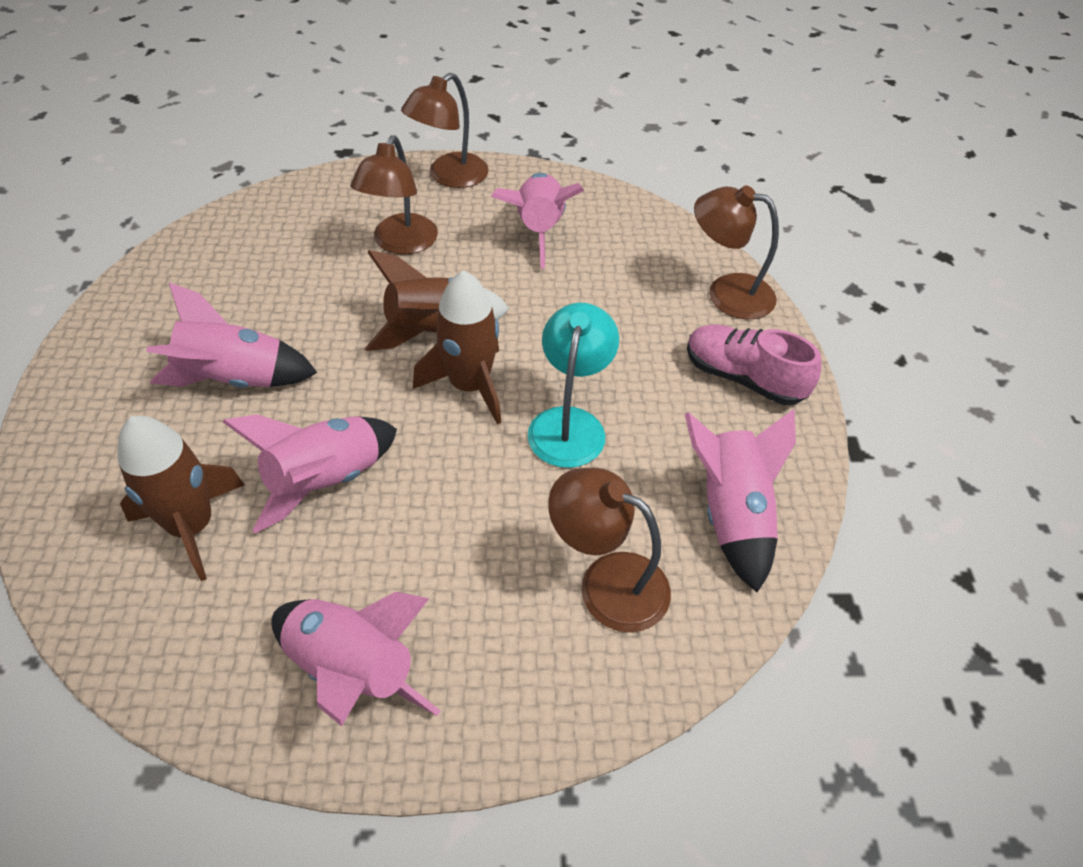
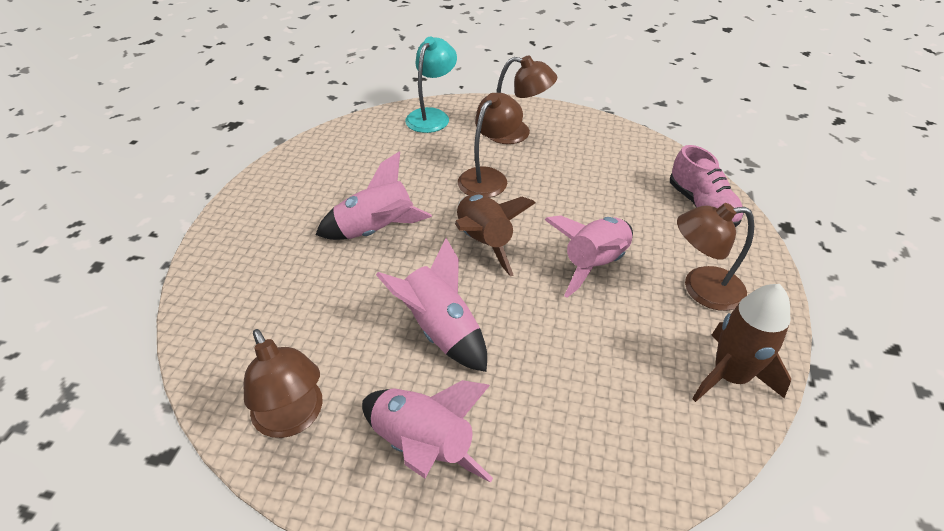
brown rocket: 3 -> 2
pink rocket: 5 -> 4

